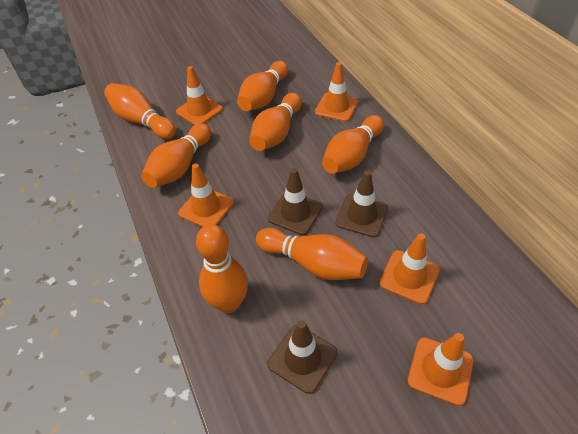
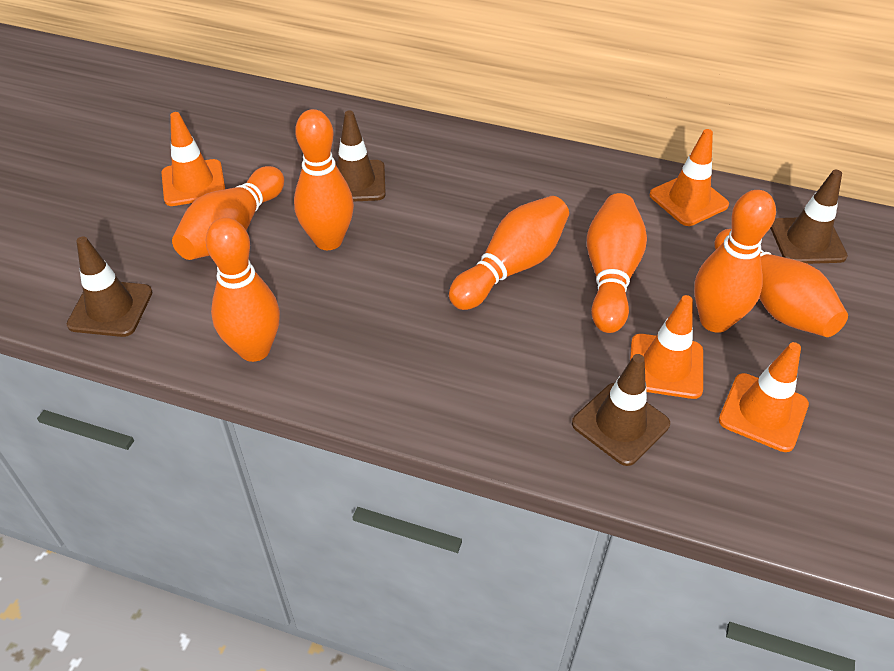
brown traffic cone: 3 -> 4
orange traffic cone: 5 -> 4

